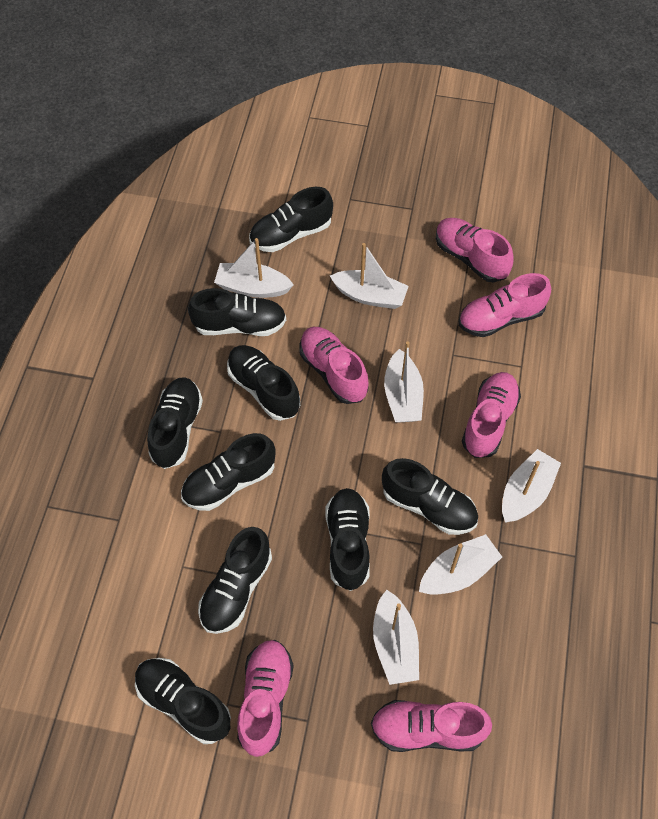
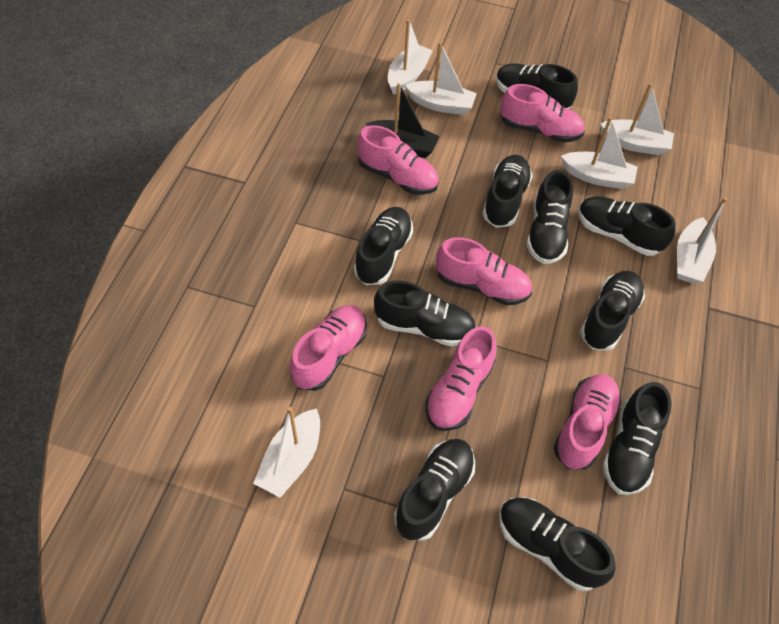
black boat: 0 -> 1
black shoe: 9 -> 10

